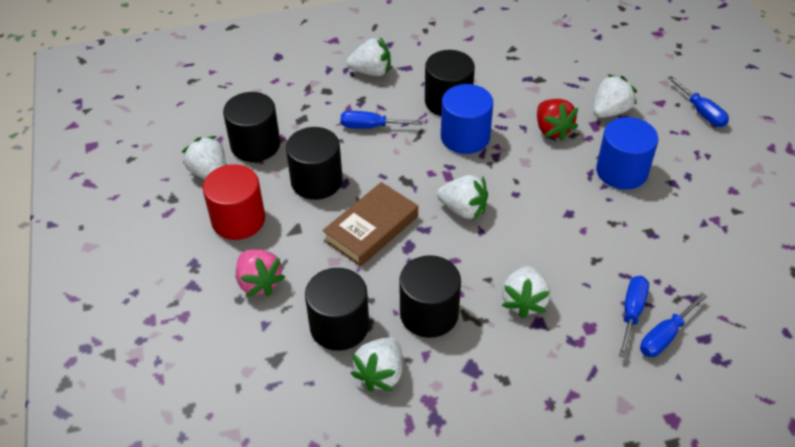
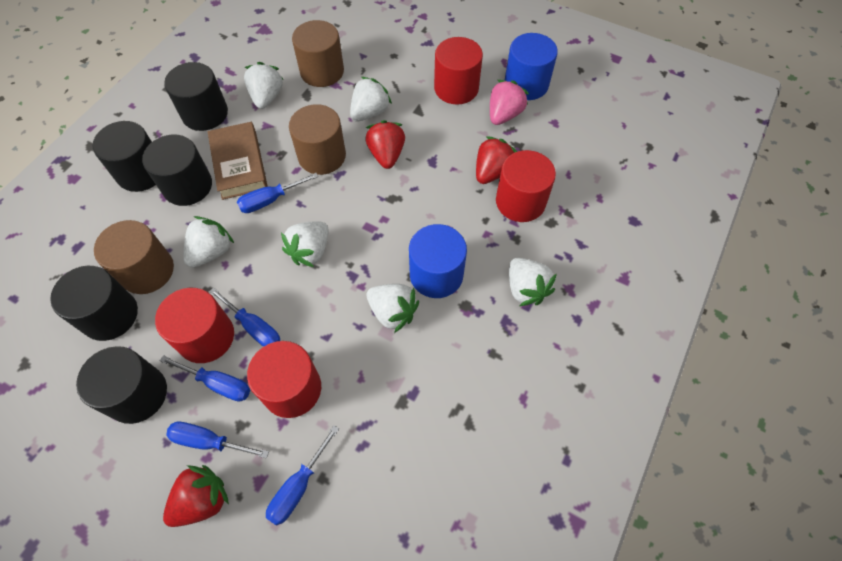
blue screwdriver: 4 -> 5
brown cylinder: 0 -> 3
red cylinder: 1 -> 4
red strawberry: 1 -> 3

